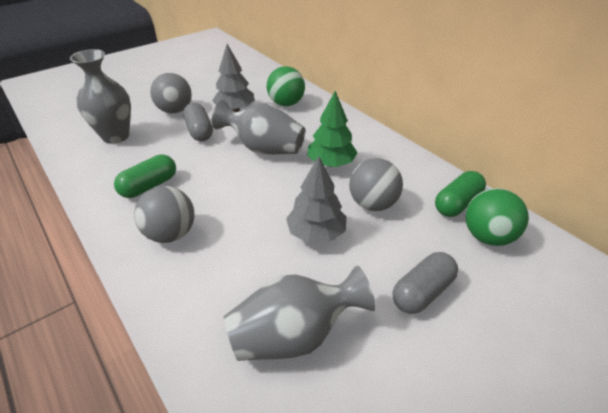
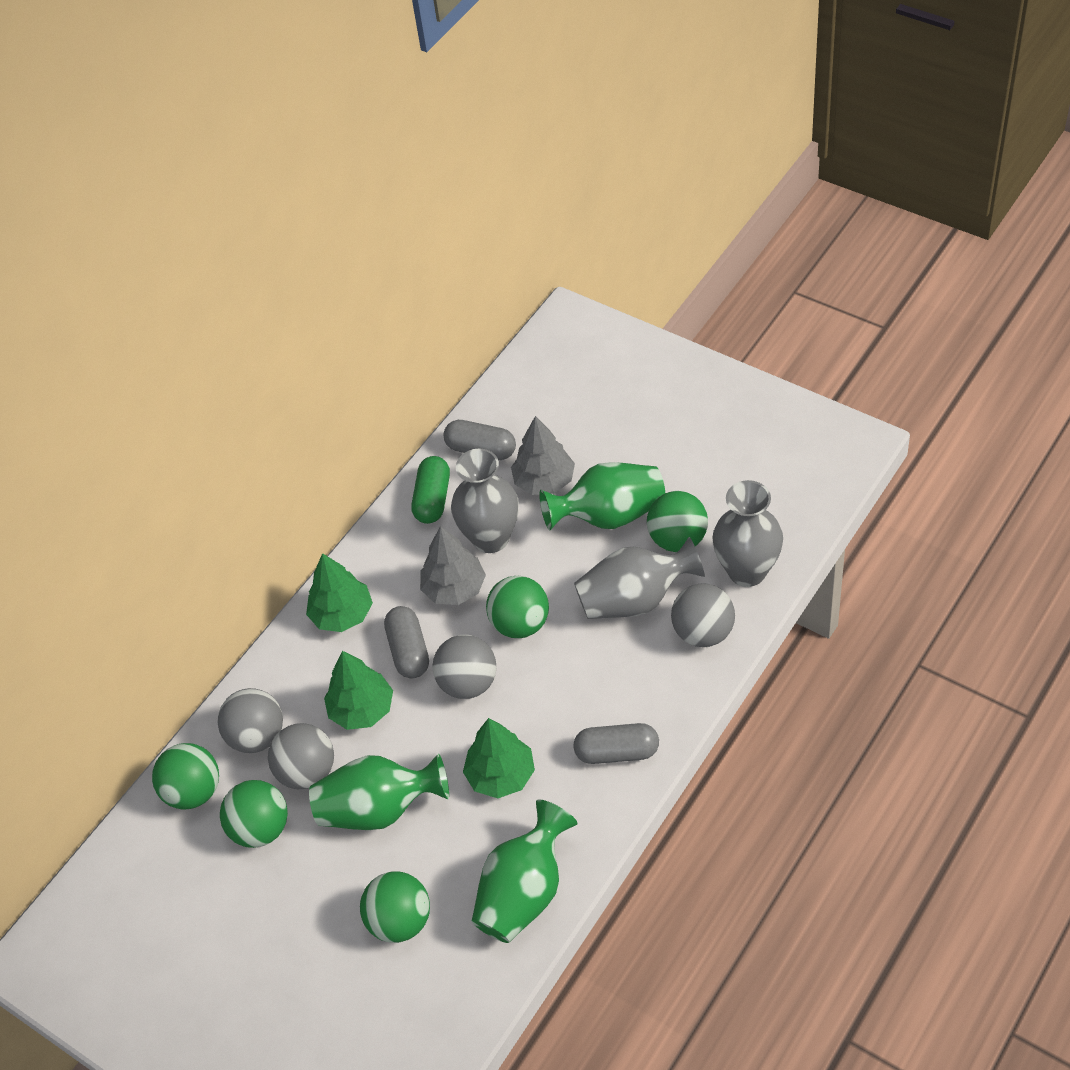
green ball: 2 -> 5
green capsule: 2 -> 1
green tree: 1 -> 3
green vase: 0 -> 3
grey ball: 3 -> 4
grey capsule: 2 -> 3

